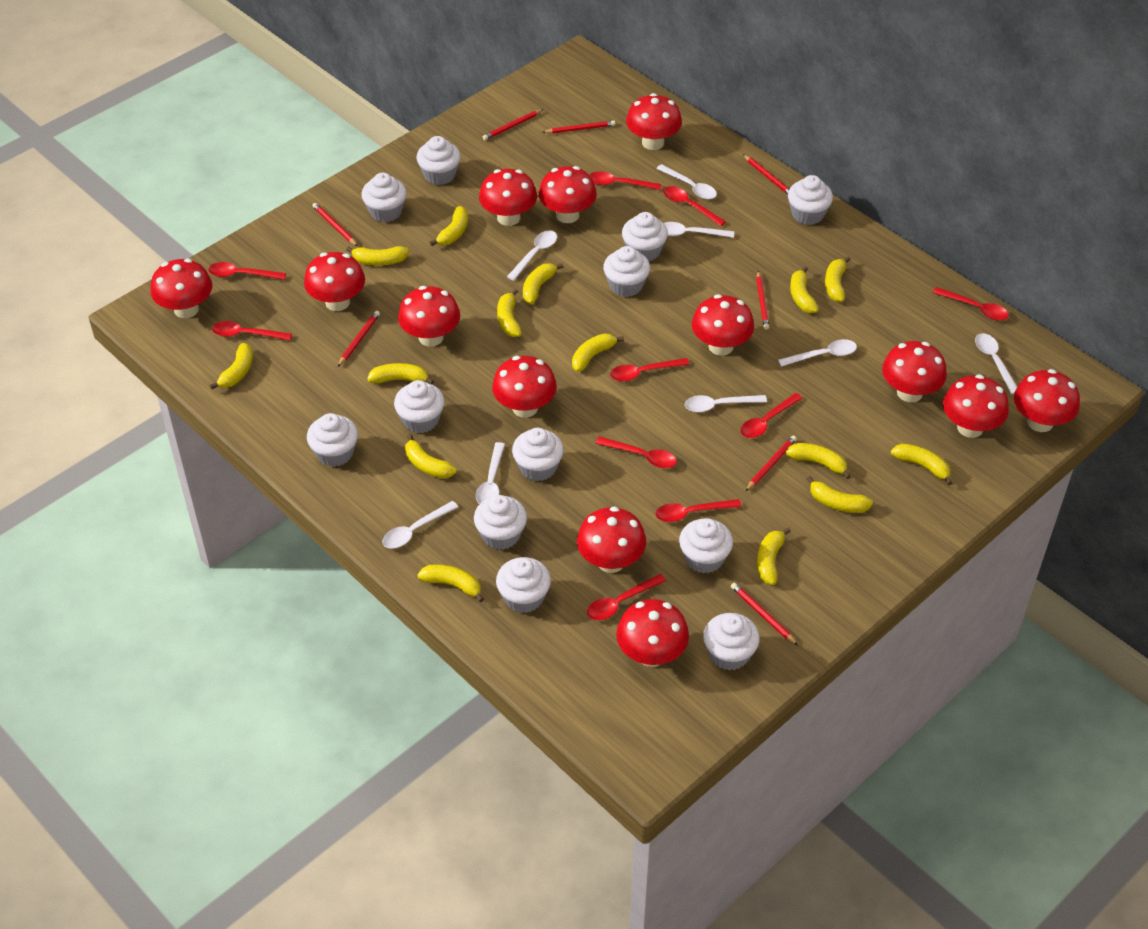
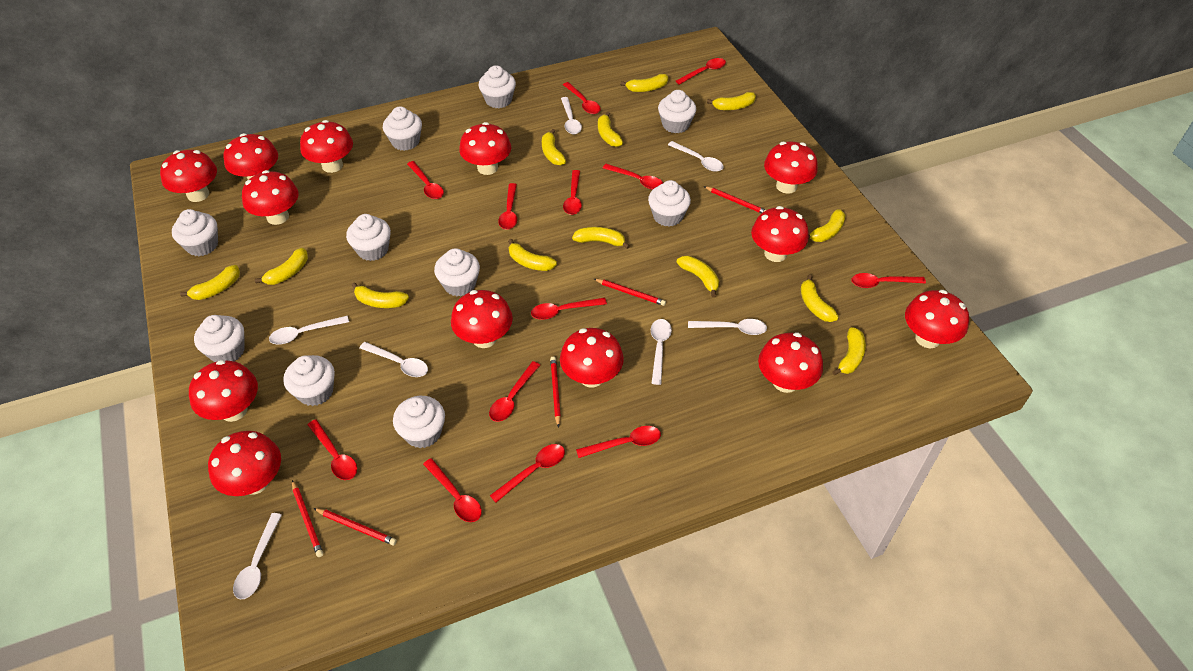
red pencil: 8 -> 5
red spoon: 10 -> 13
white cupcake: 12 -> 10
white spoon: 8 -> 7
yellow banana: 15 -> 13

